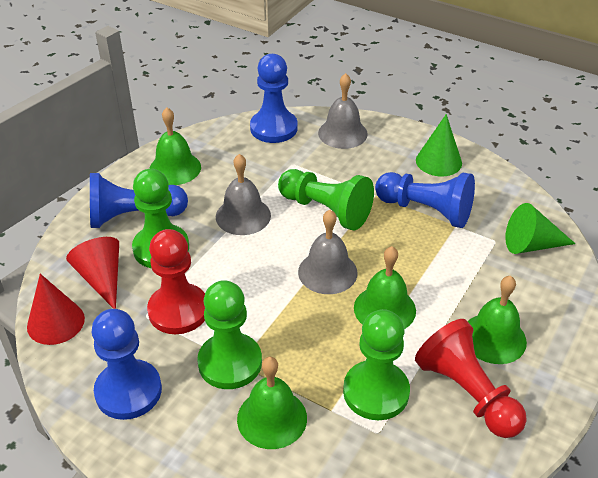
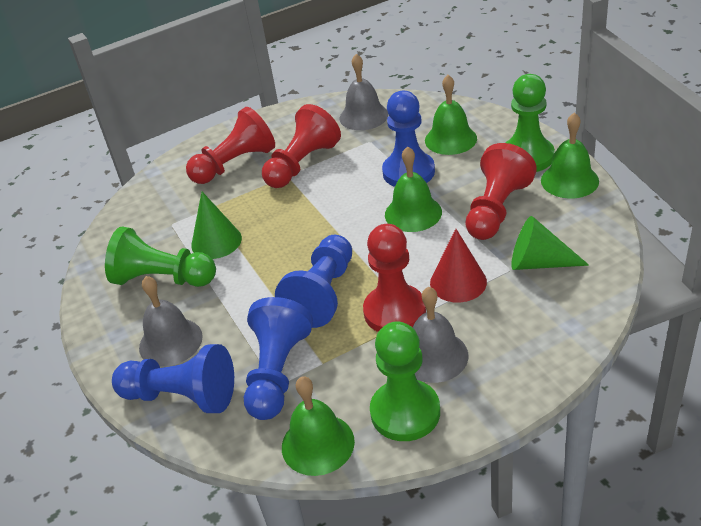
green pawn: 4 -> 3
red cone: 2 -> 1
red pawn: 2 -> 4

